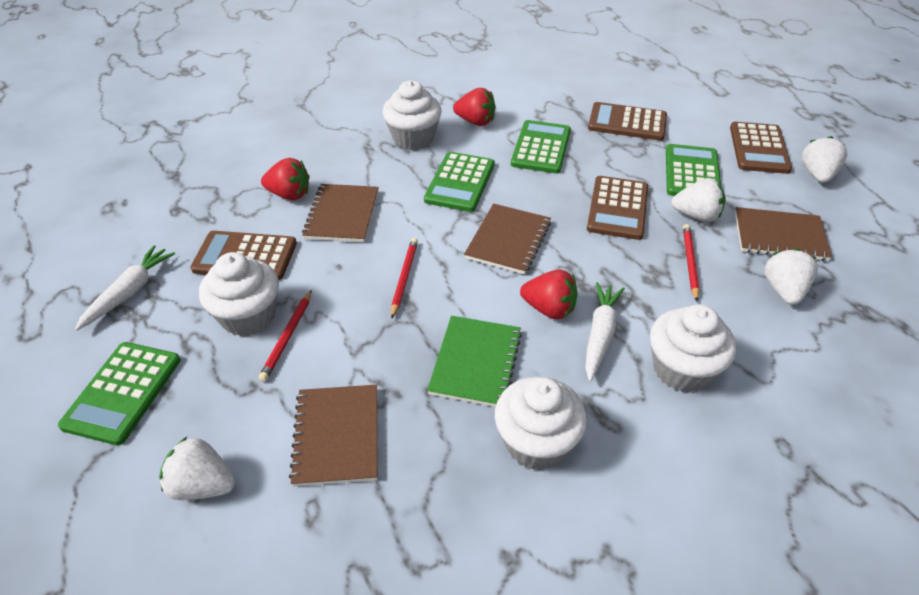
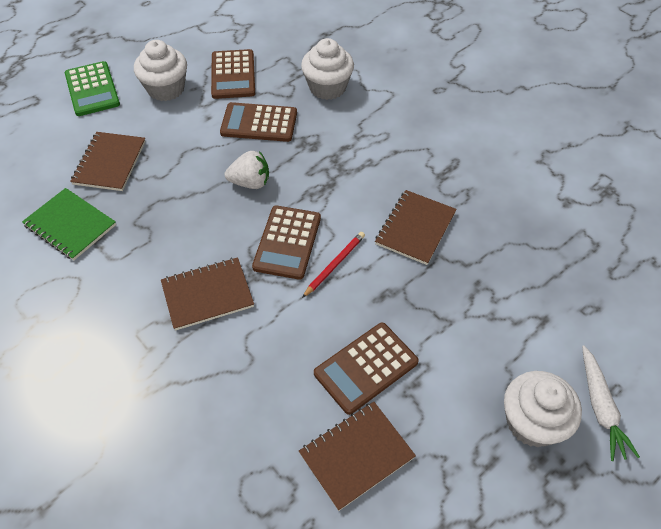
green calculator: 4 -> 1
red pencil: 3 -> 1
red strawberry: 3 -> 0
white carrot: 2 -> 1
white cupcake: 4 -> 3
white strawberry: 4 -> 1

